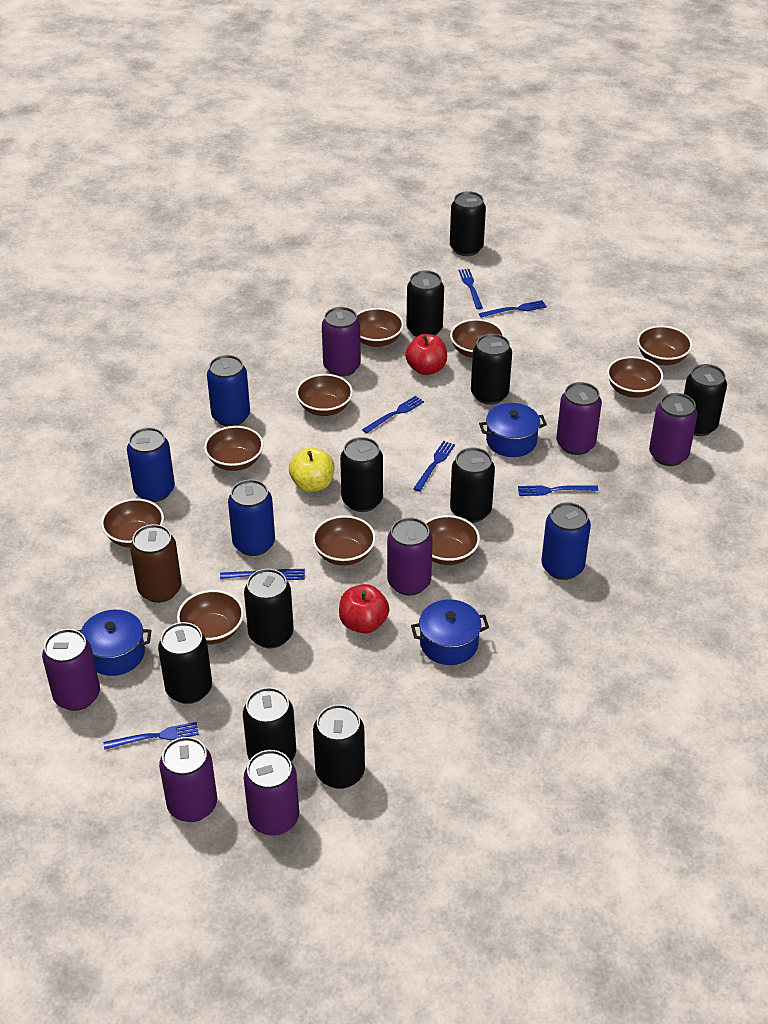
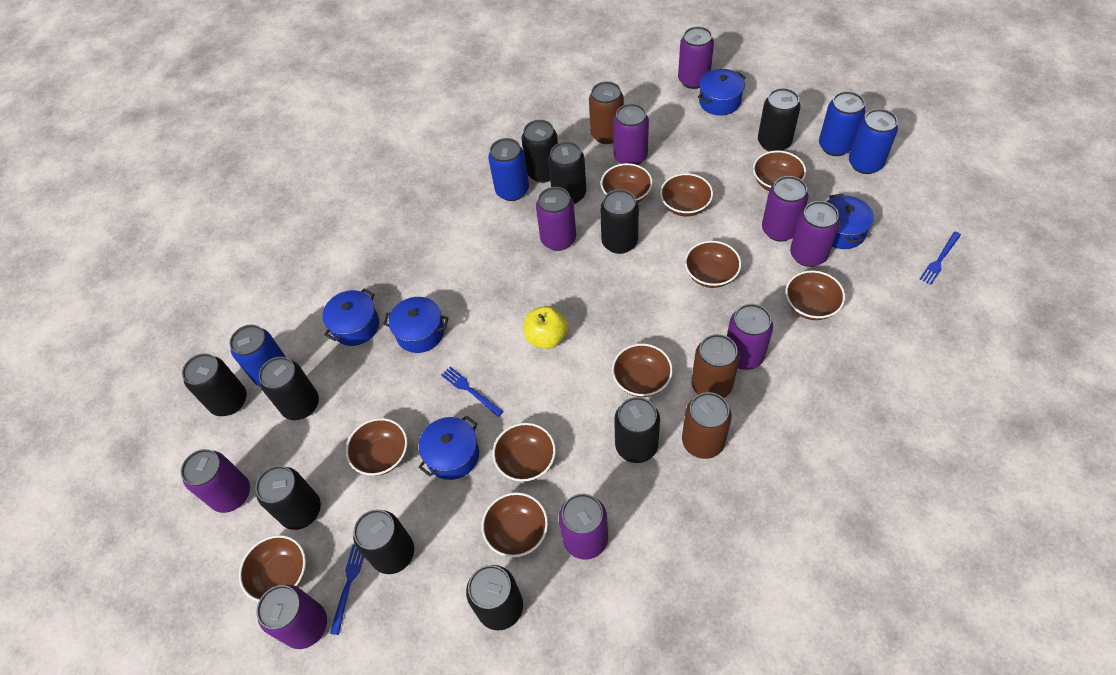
blue fork: 7 -> 3
blue pot: 3 -> 5
brown can: 1 -> 3
purple can: 7 -> 9
red apple: 2 -> 0

